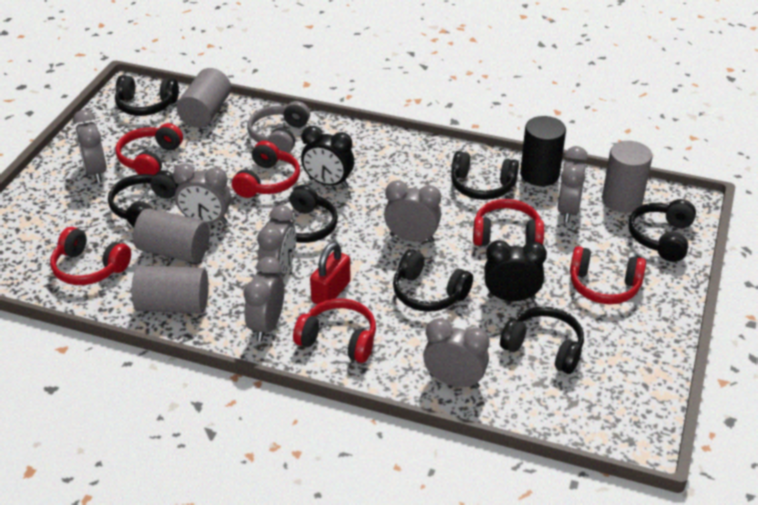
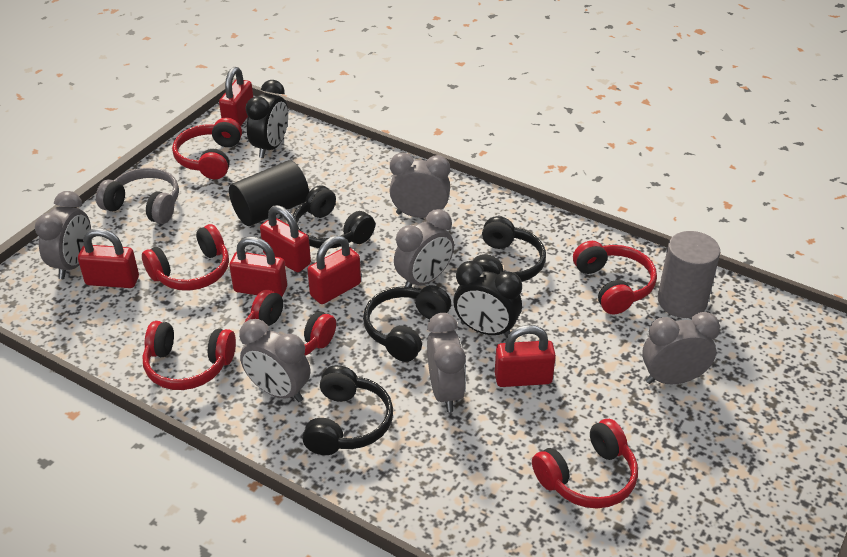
black headphones: 7 -> 4
grey clock: 7 -> 6
grey cylinder: 4 -> 1
red padlock: 1 -> 6

